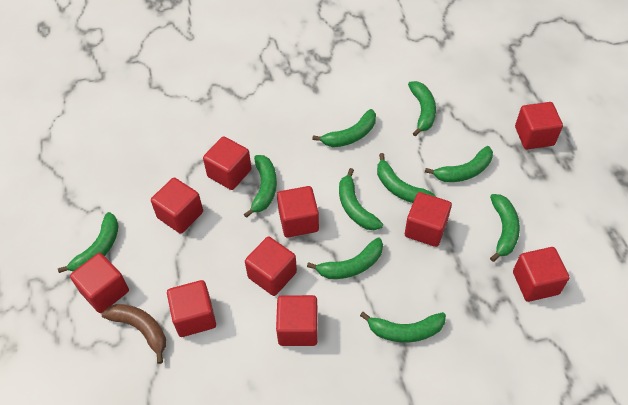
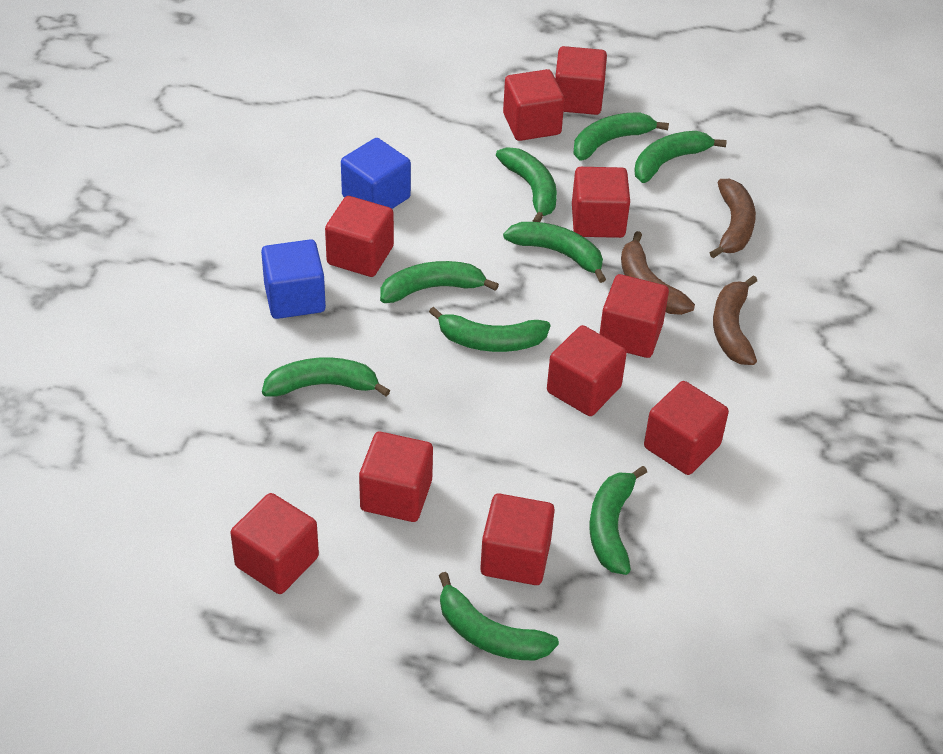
blue cube: 0 -> 2
brown banana: 1 -> 3
green banana: 10 -> 9

